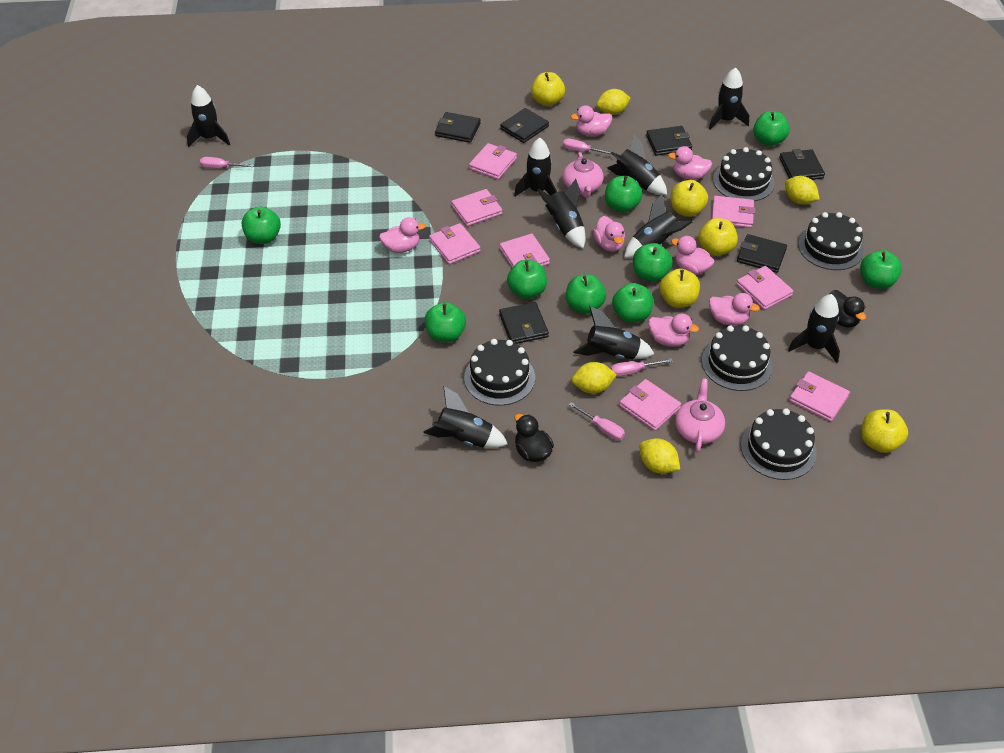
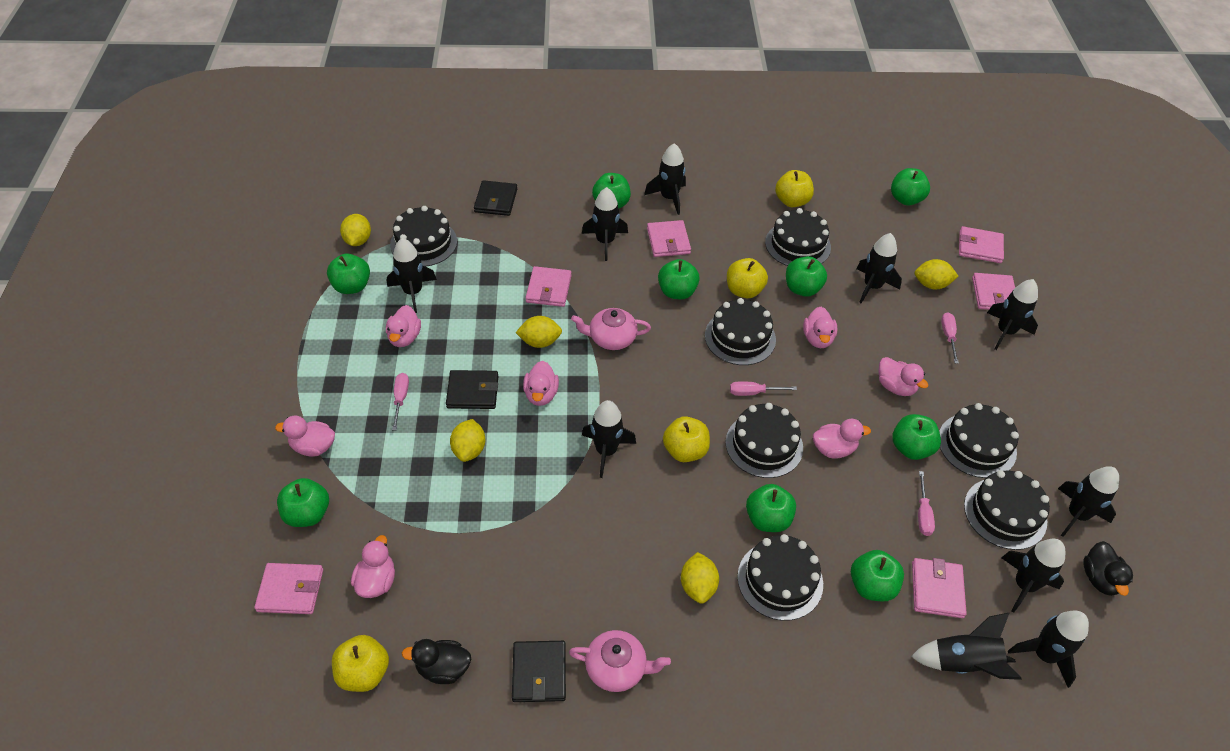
black cake: 5 -> 7
black rocket: 9 -> 10
black wallet: 6 -> 3
pink wallet: 8 -> 6
yellow apple: 5 -> 4
yellow lemon: 4 -> 5

